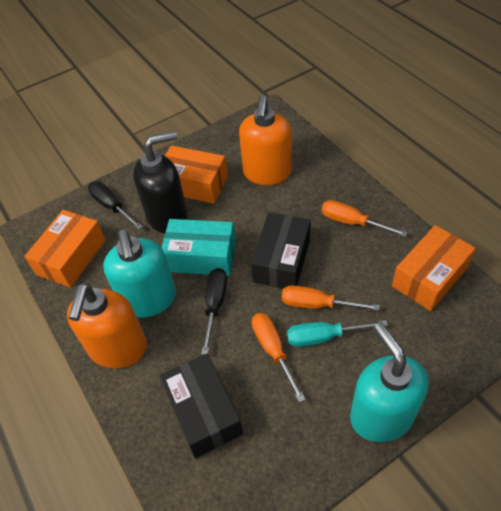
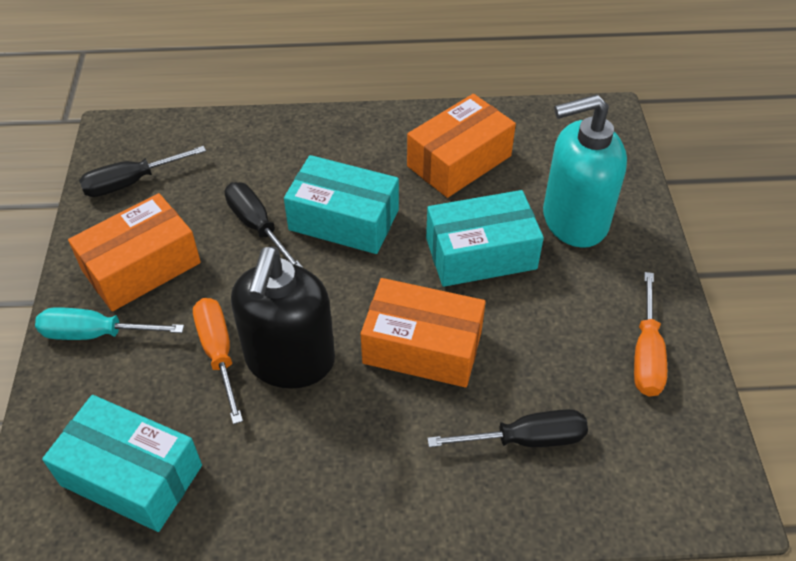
black box: 2 -> 0
black screwdriver: 2 -> 3
orange screwdriver: 3 -> 2
orange soap dispenser: 2 -> 0
turquoise box: 1 -> 3
turquoise soap dispenser: 2 -> 1

